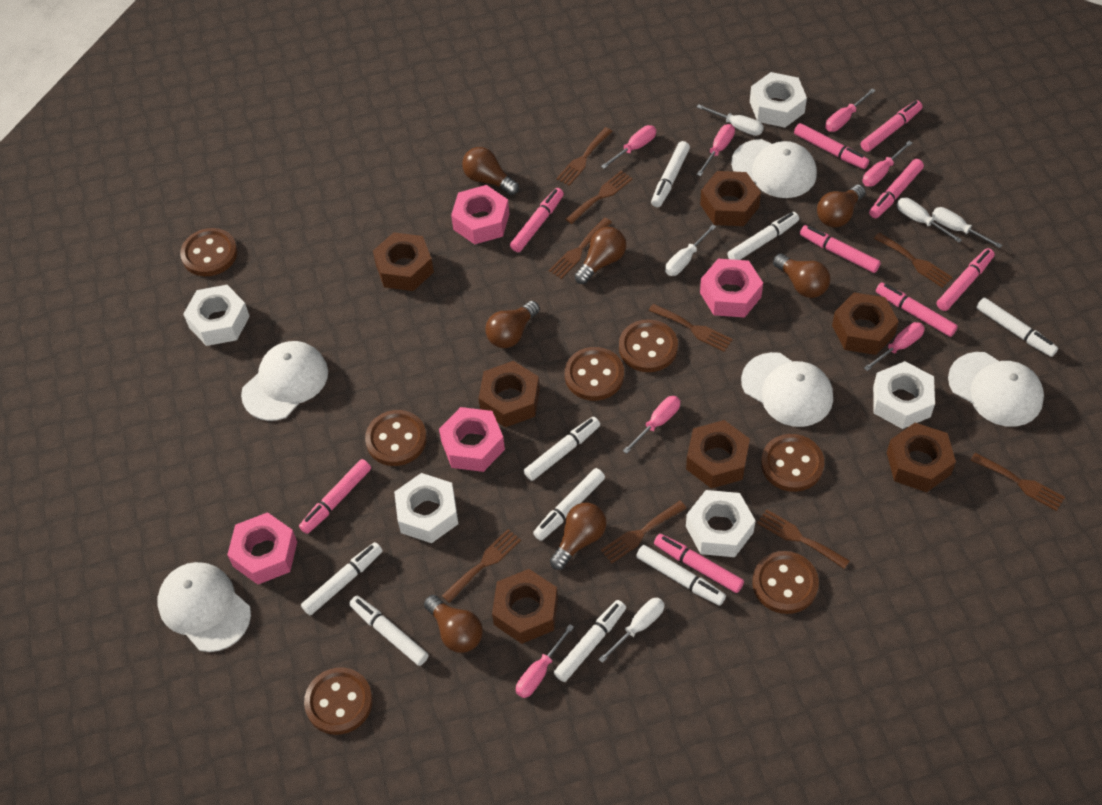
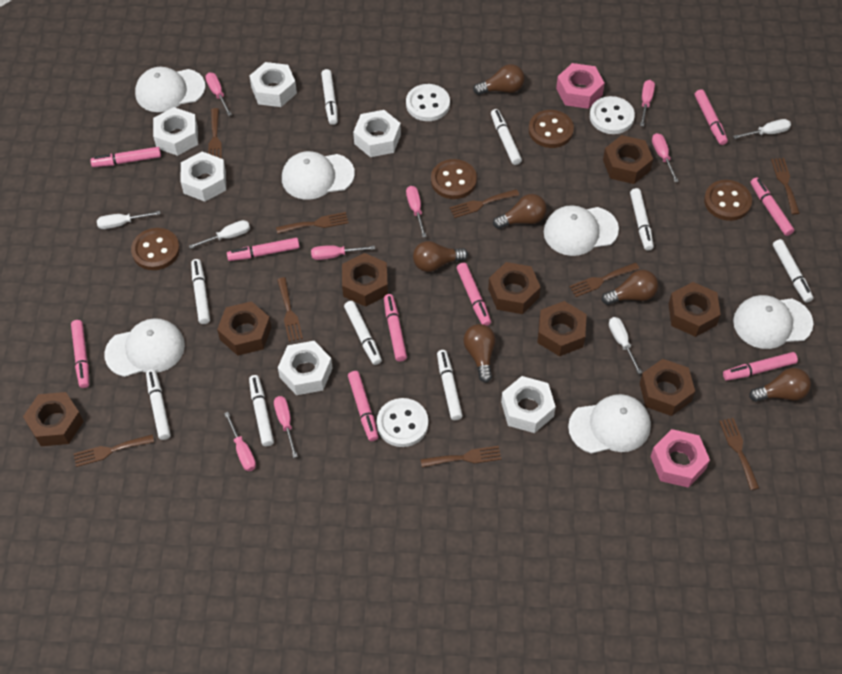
brown button: 7 -> 4
brown light bulb: 7 -> 6
brown nut: 7 -> 8
pink nut: 4 -> 2
white button: 0 -> 3
white cap: 5 -> 6
white nut: 5 -> 6
white screwdriver: 5 -> 4

